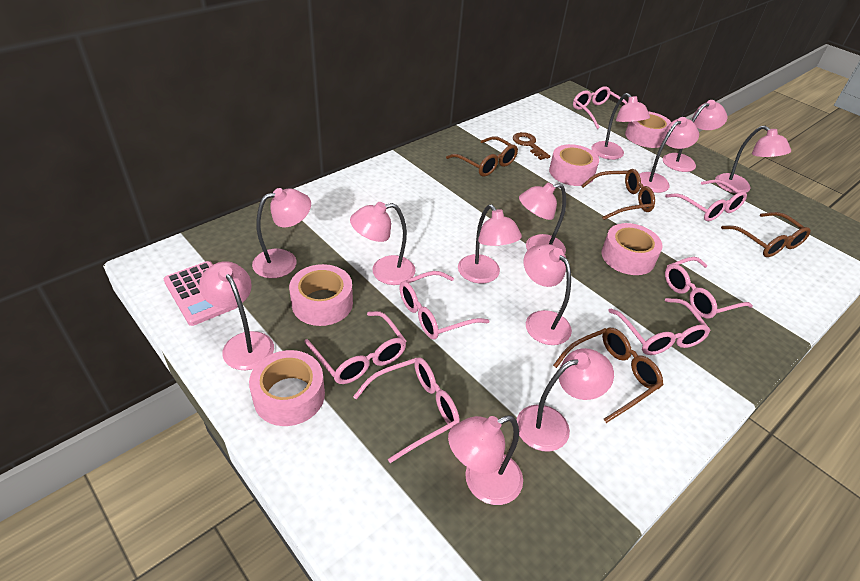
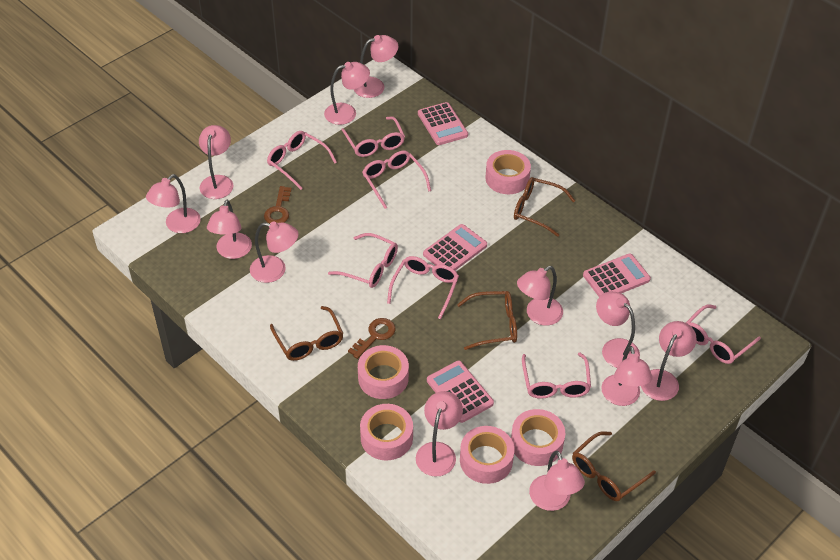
brown key: 1 -> 2
pink calculator: 1 -> 4

